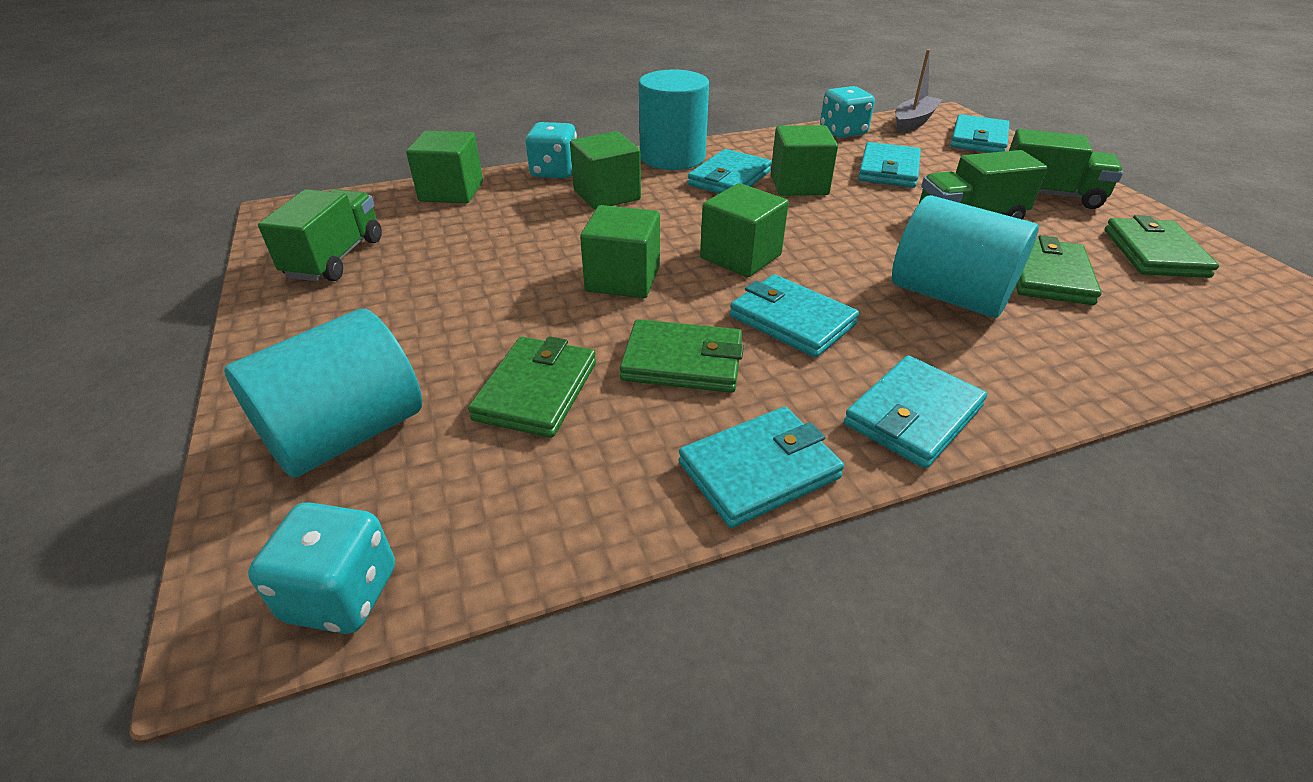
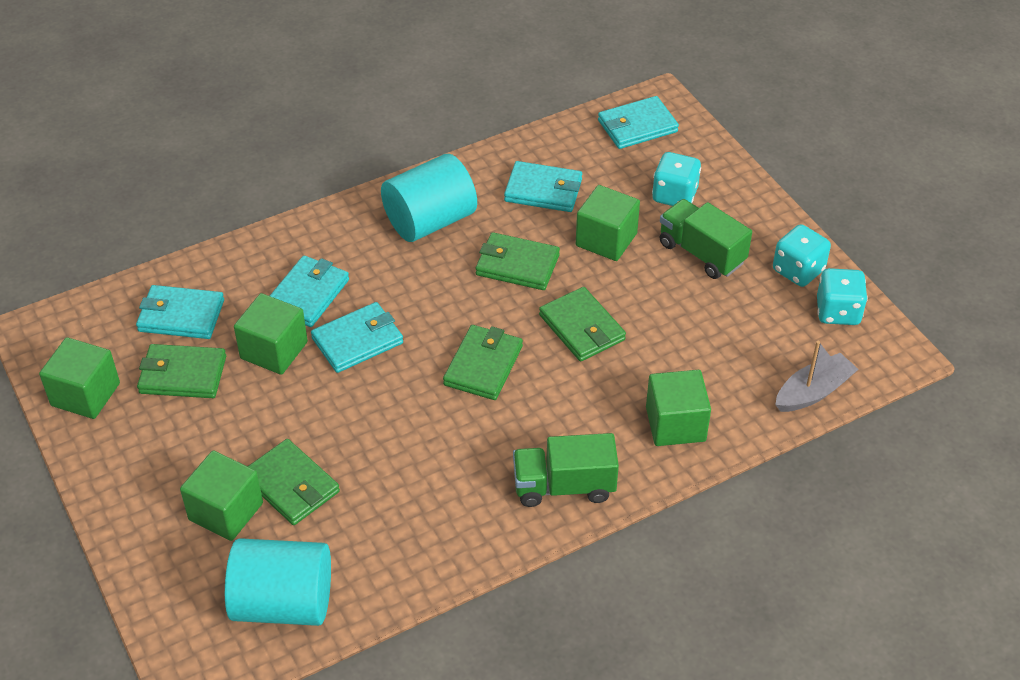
green truck: 3 -> 2
green wallet: 4 -> 5
turquoise cylinder: 3 -> 2
turquoise wallet: 6 -> 5

